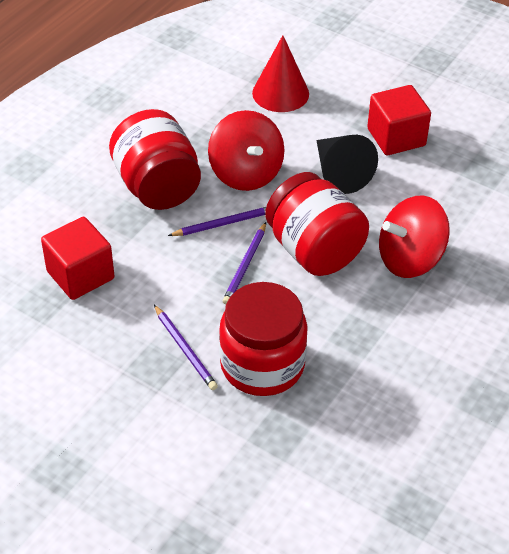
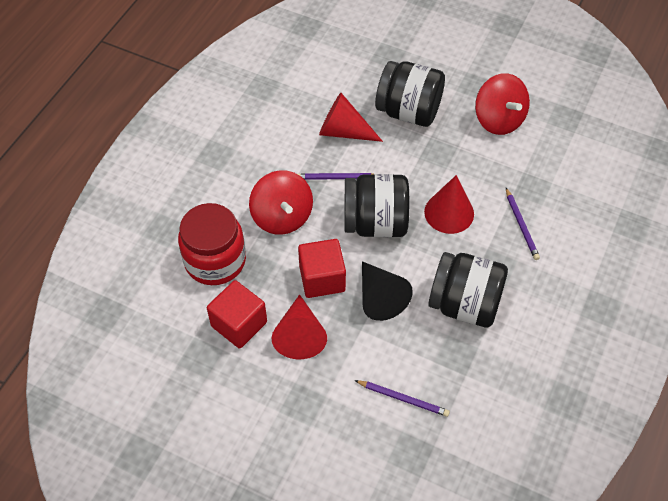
black jar: 0 -> 3
red cone: 1 -> 3
red jar: 3 -> 1

